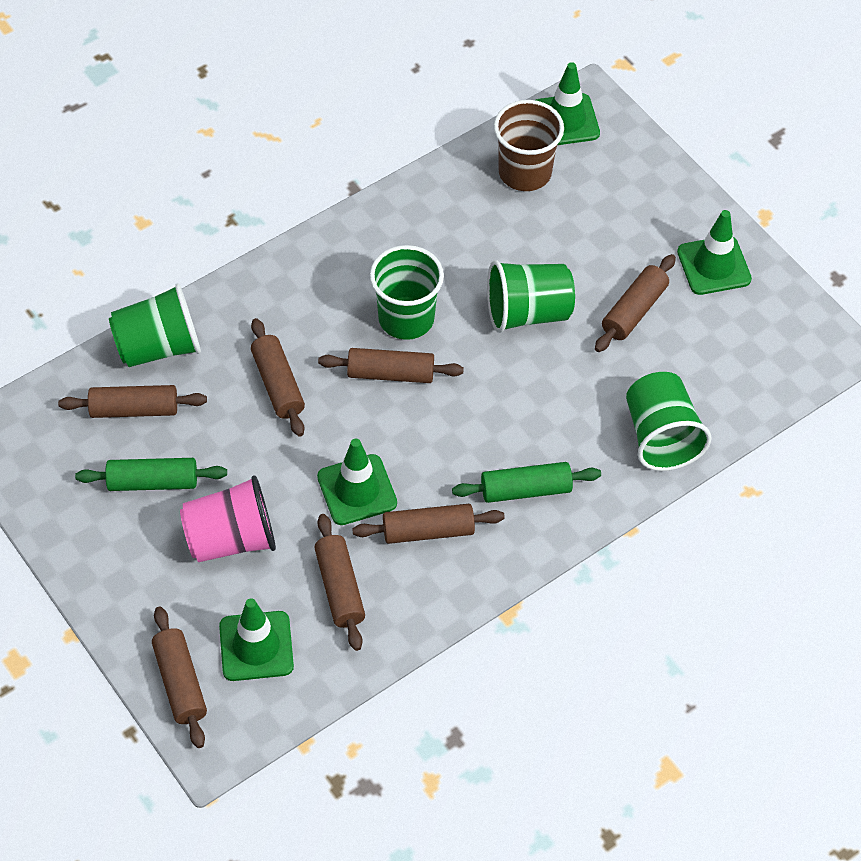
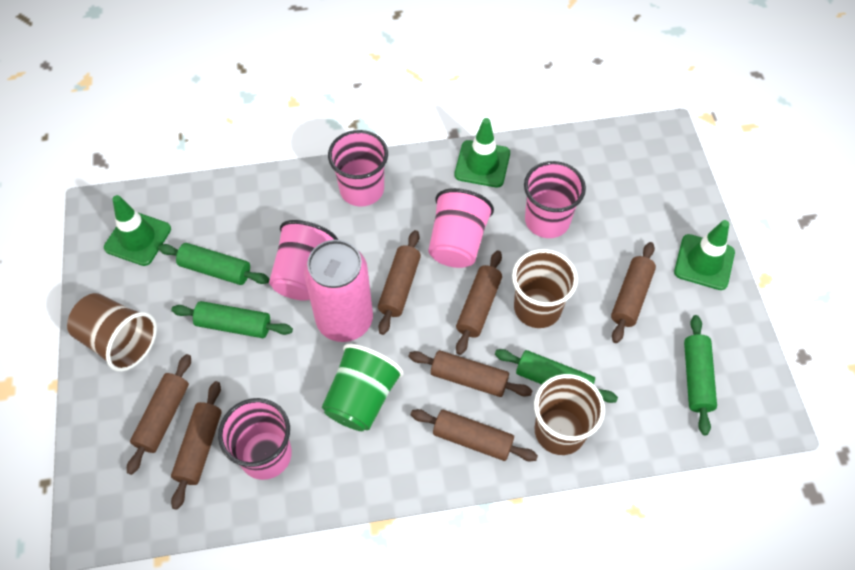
brown cup: 1 -> 3
green cup: 4 -> 1
green rolling pin: 2 -> 4
green traffic cone: 4 -> 3
pink can: 0 -> 1
pink cup: 1 -> 5

